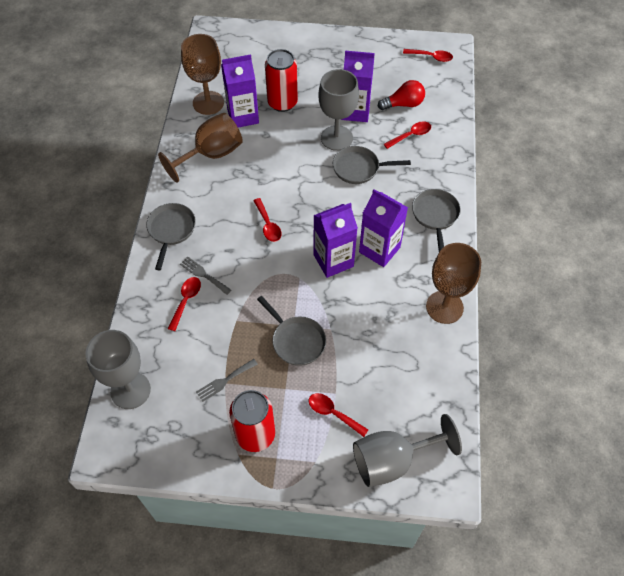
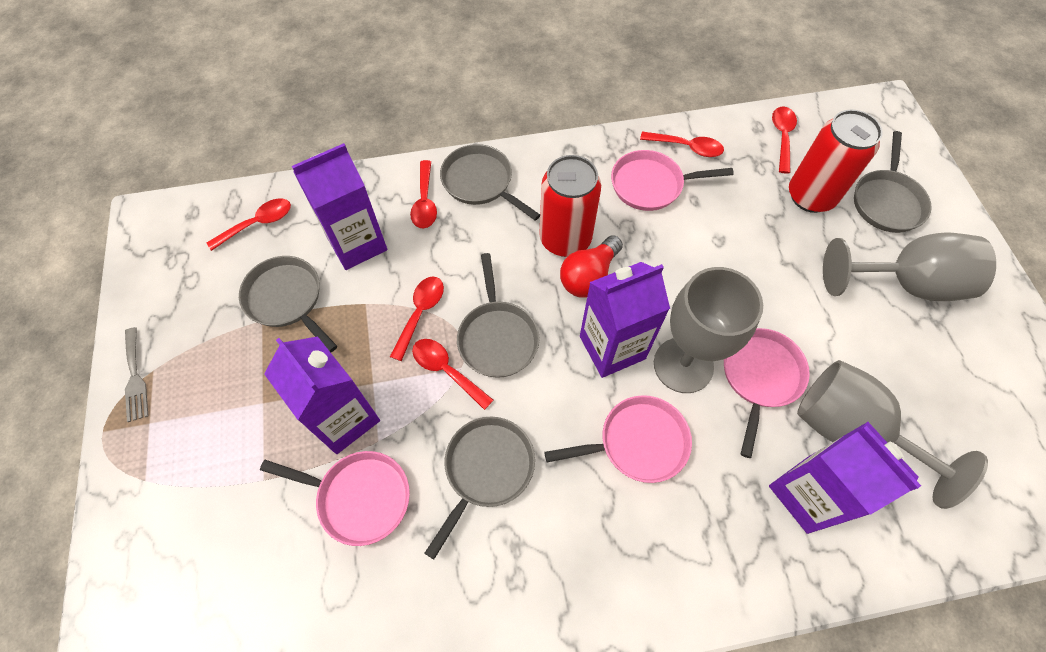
brown goblet: 3 -> 0
grey fork: 2 -> 1
grey pan: 4 -> 5
pink pan: 0 -> 4
red spoon: 5 -> 6

